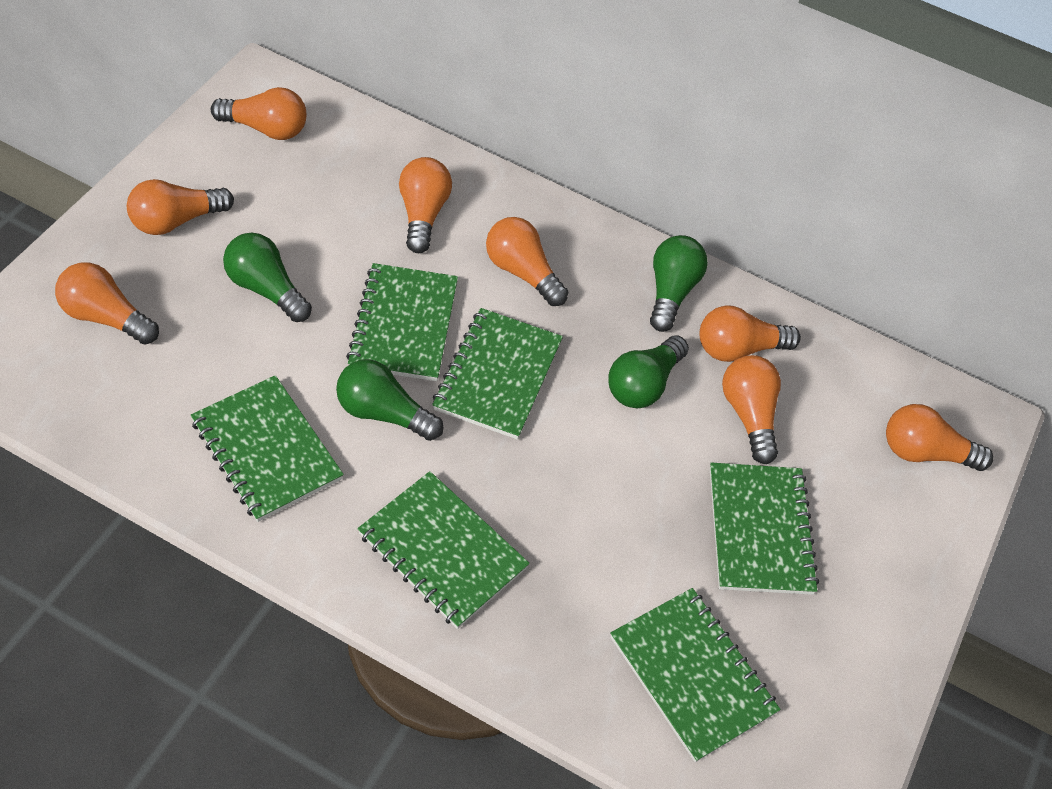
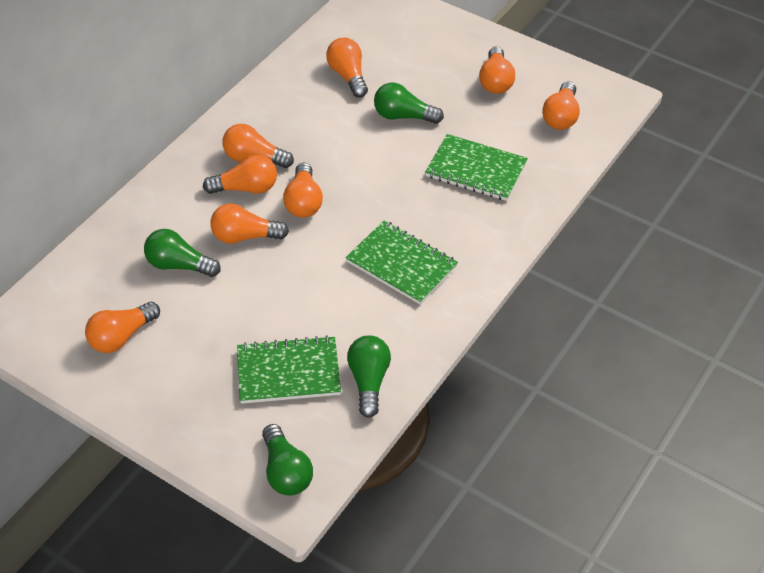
green notebook: 6 -> 3

